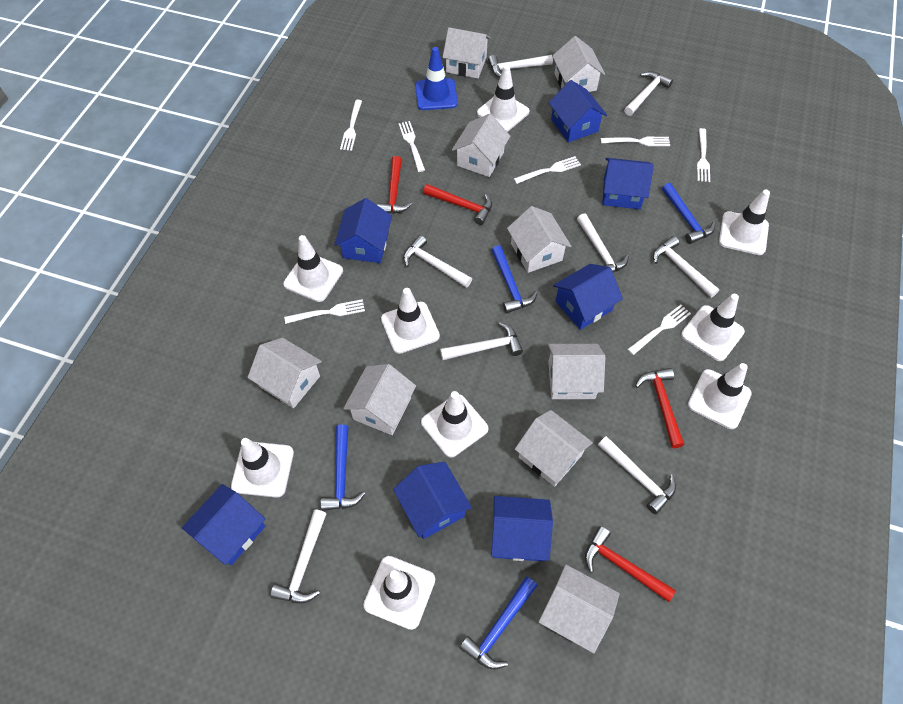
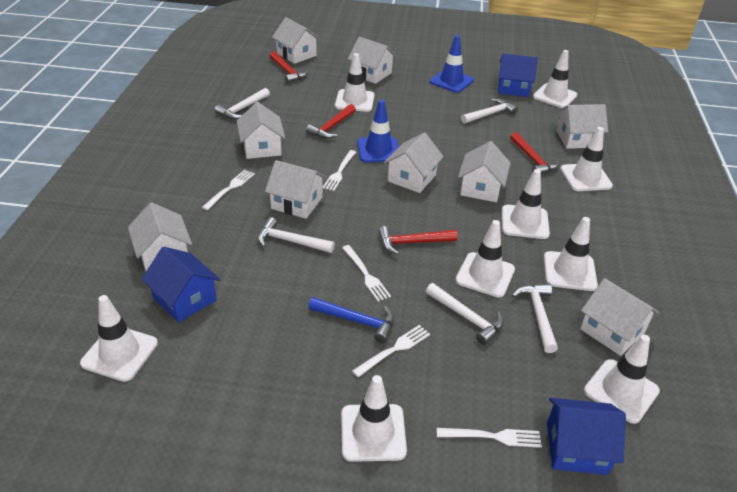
blue hammer: 4 -> 1
blue house: 7 -> 3
blue traffic cone: 1 -> 2
white fork: 7 -> 5
white hammer: 8 -> 5

